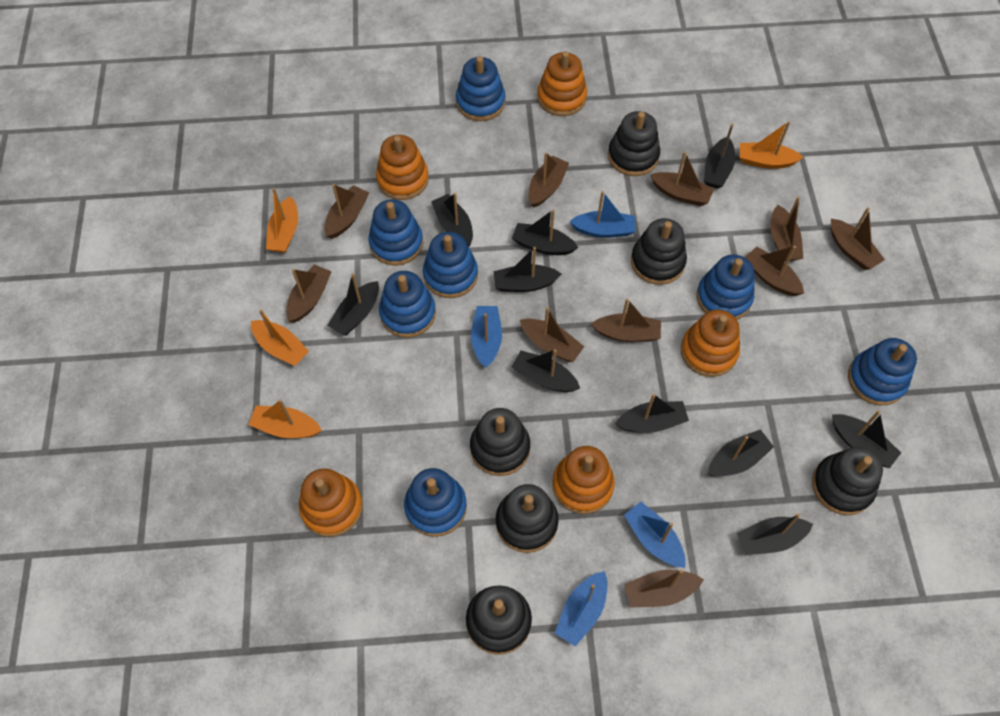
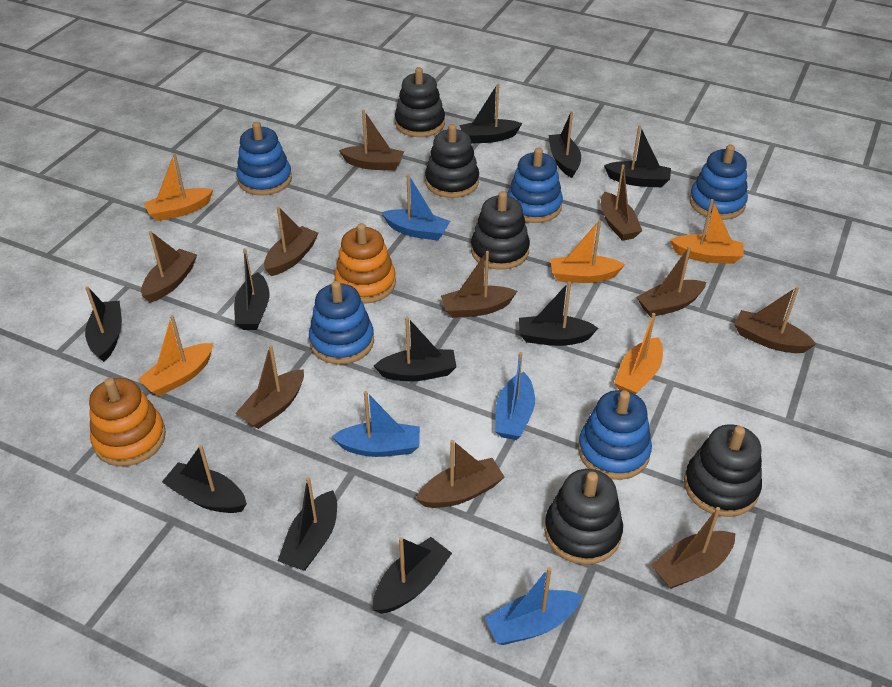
black stacking toy: 6 -> 5
blue stacking toy: 7 -> 5
orange boat: 4 -> 5
orange stacking toy: 5 -> 2

